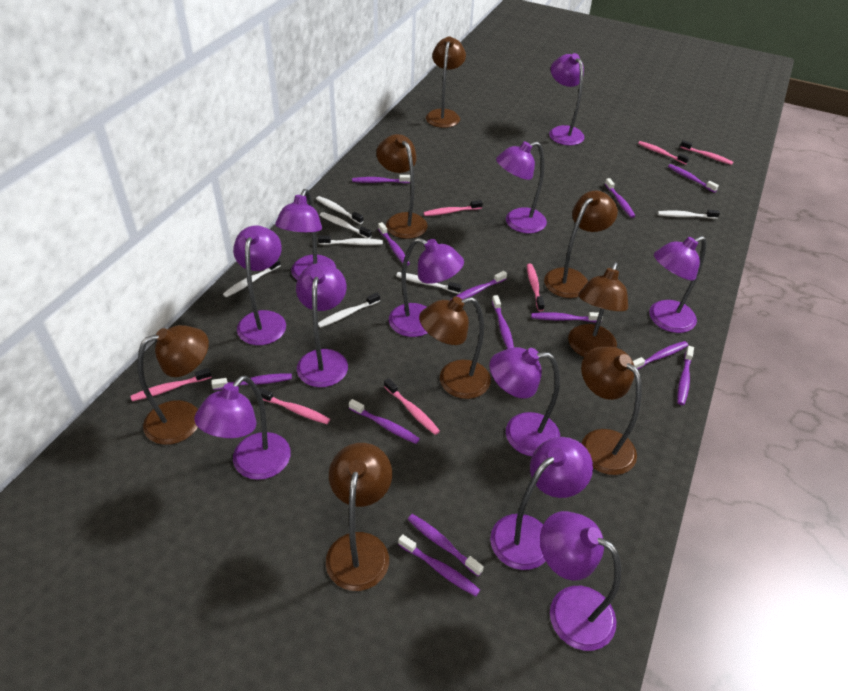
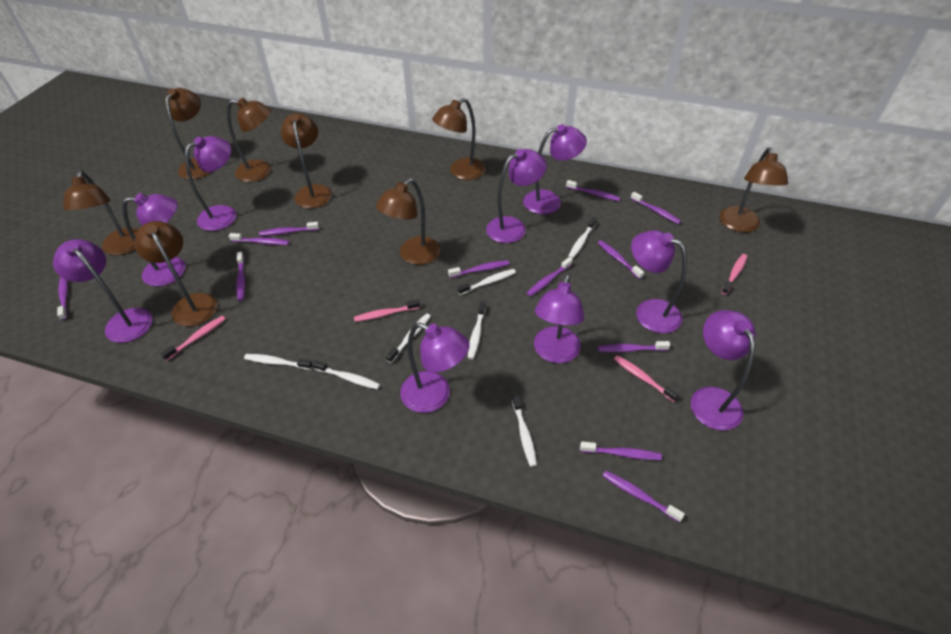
pink toothbrush: 7 -> 4
purple lamp: 11 -> 9
purple toothbrush: 13 -> 12

